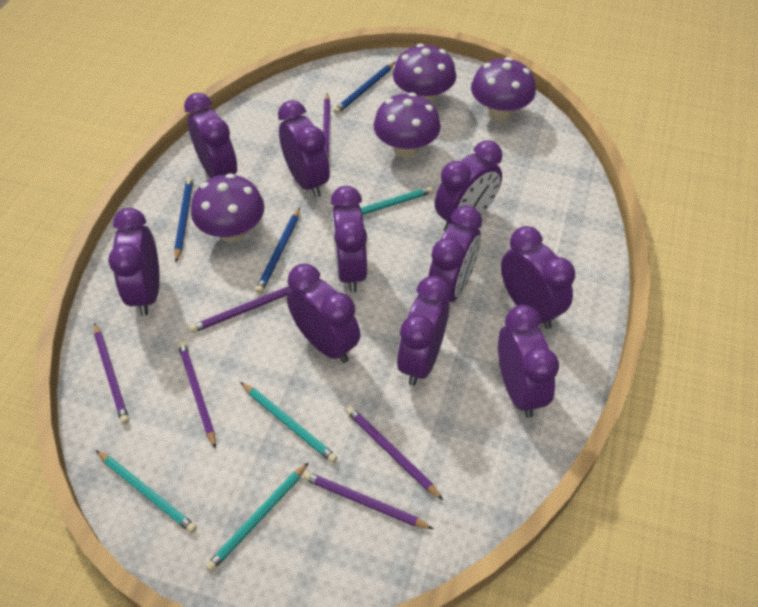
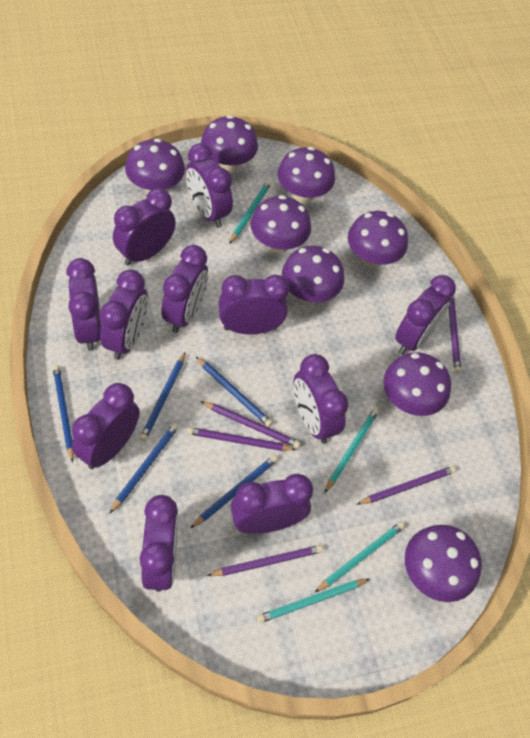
blue pencil: 3 -> 5
purple clock: 10 -> 11
purple mushroom: 4 -> 8
purple pencil: 6 -> 5

